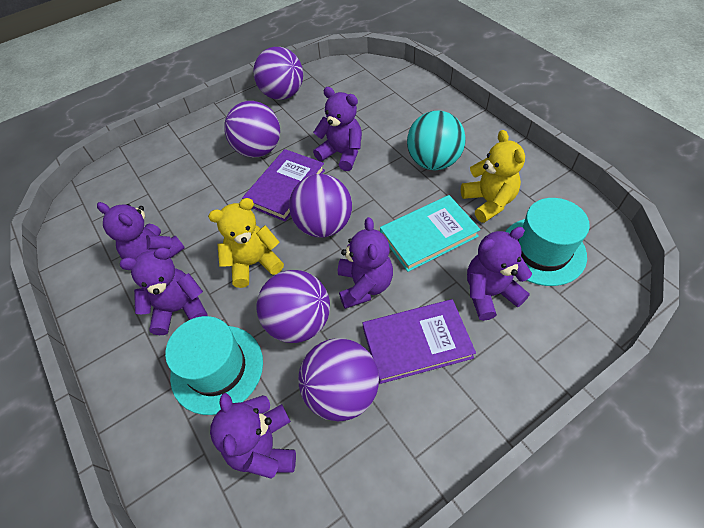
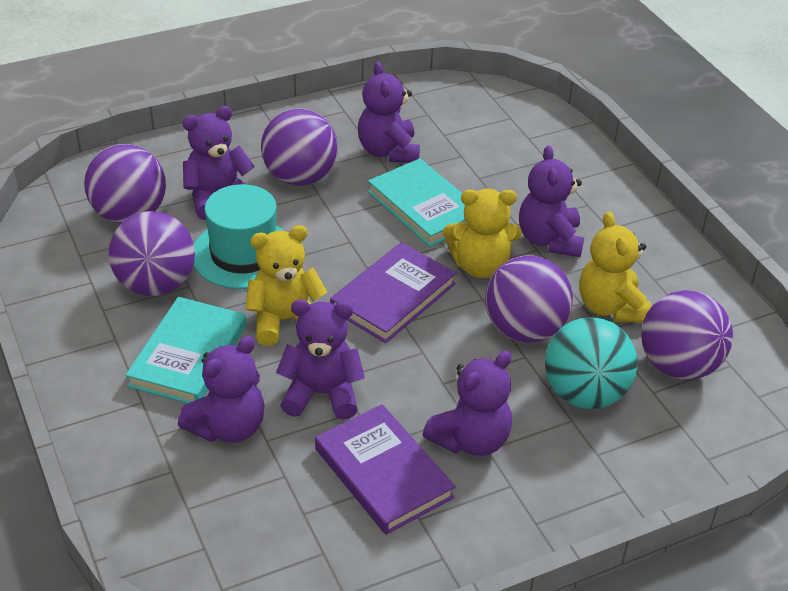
turquoise book: 1 -> 2
turquoise hat: 2 -> 1
yellow teddy bear: 2 -> 3

